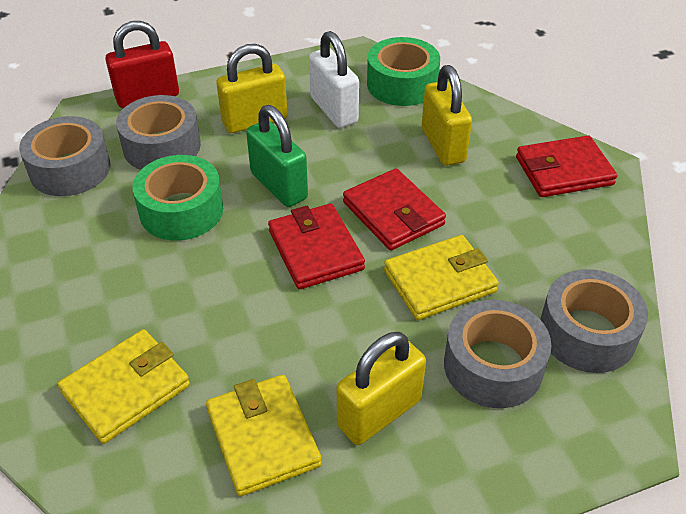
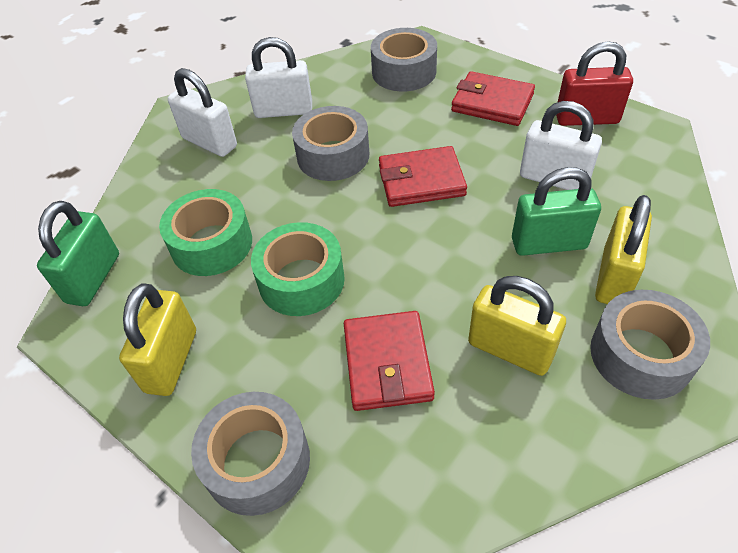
green padlock: 1 -> 2
white padlock: 1 -> 3
yellow wallet: 3 -> 0

